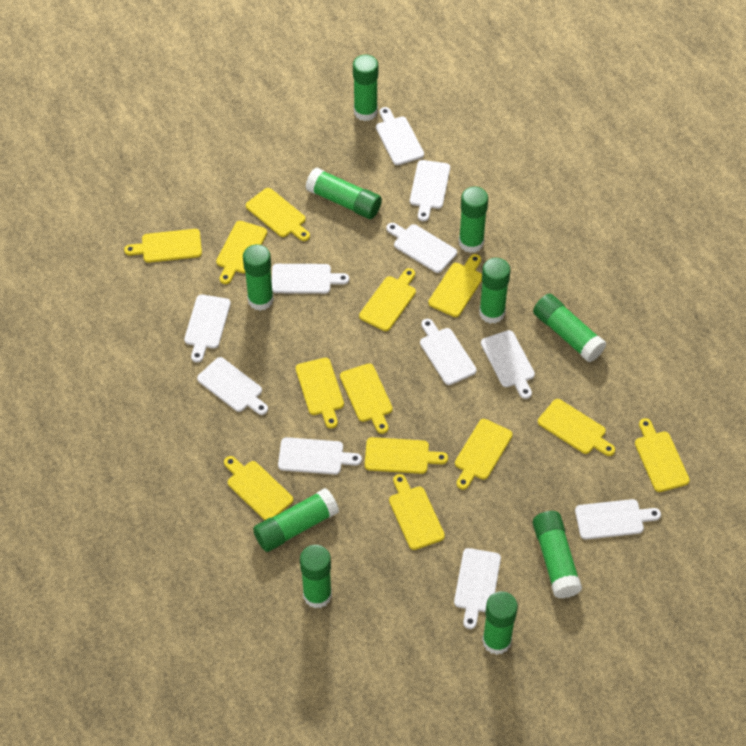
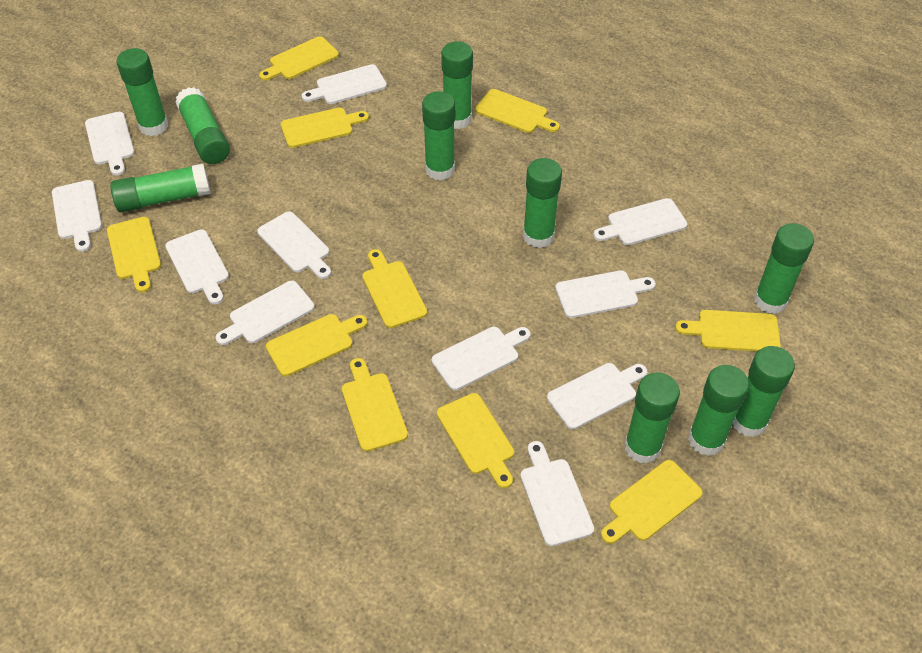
yellow cutting board: 13 -> 10

